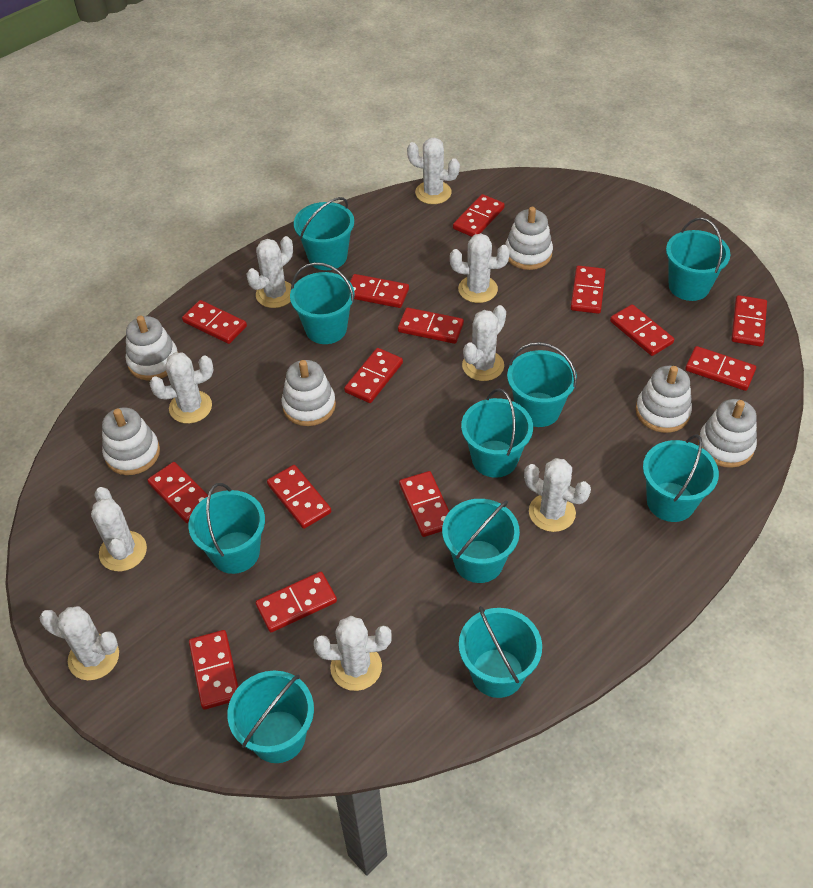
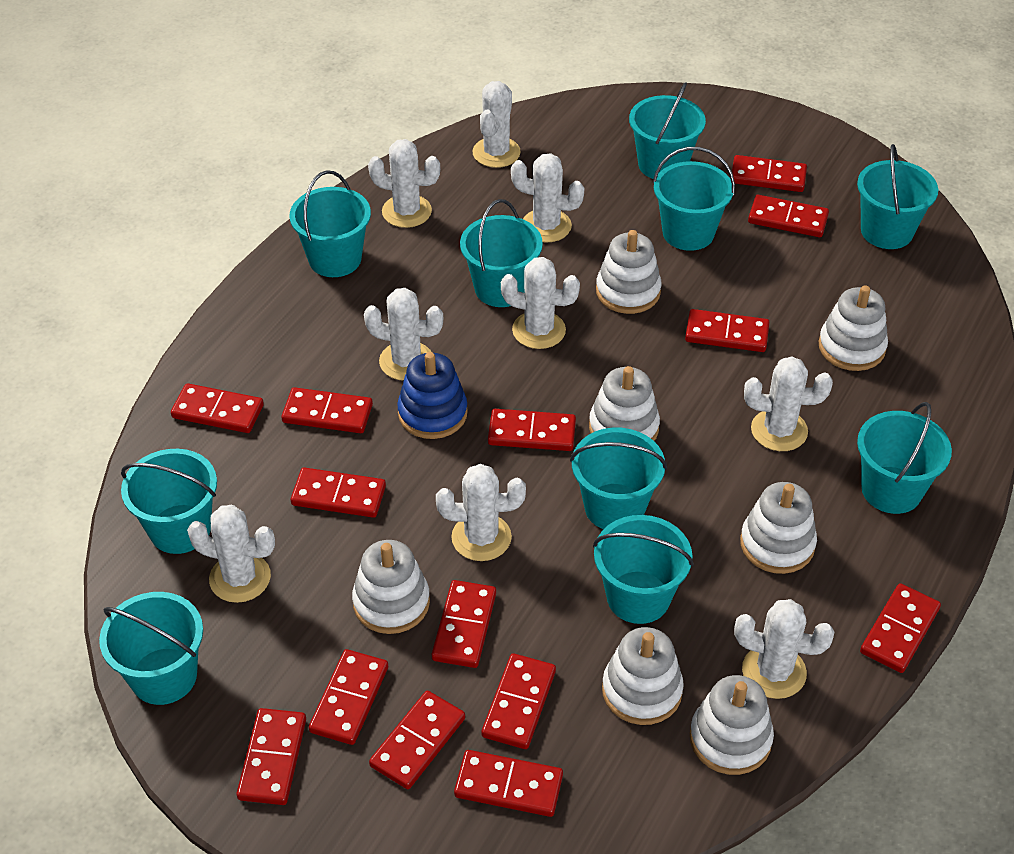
blue stacking toy: 0 -> 1
white stacking toy: 6 -> 7

